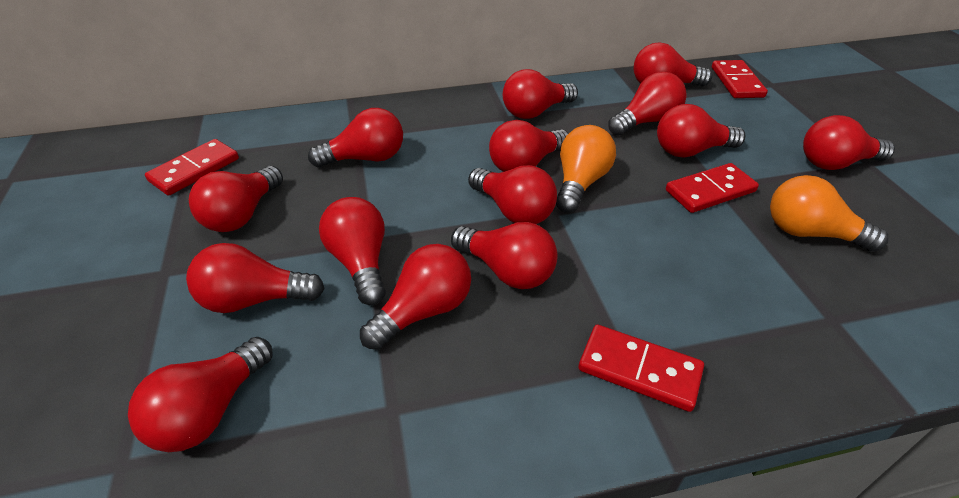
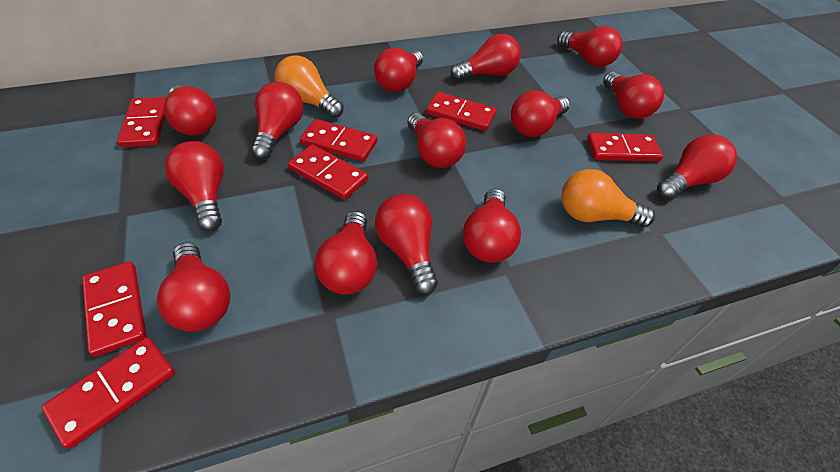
red domino: 4 -> 7

